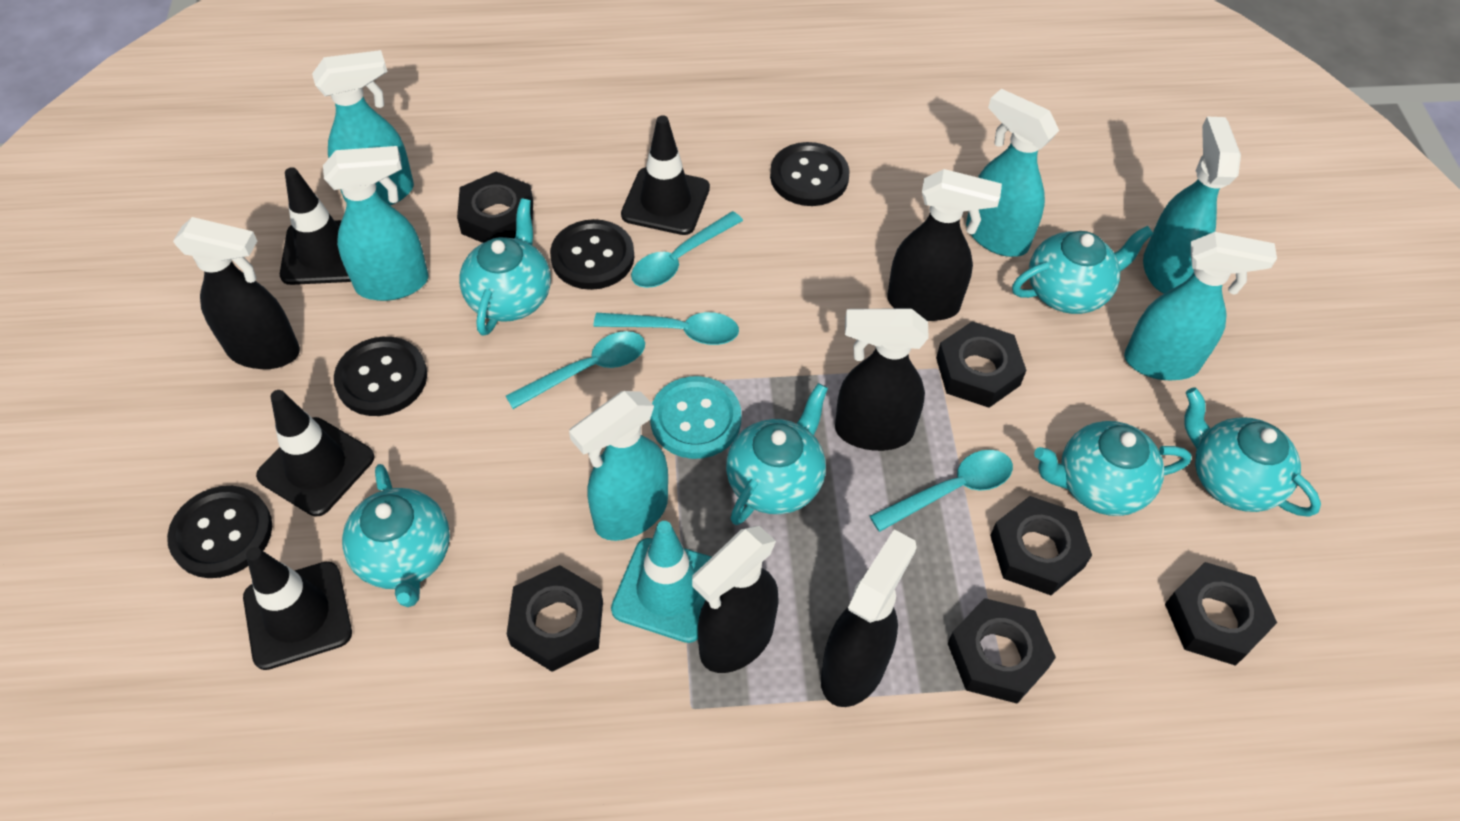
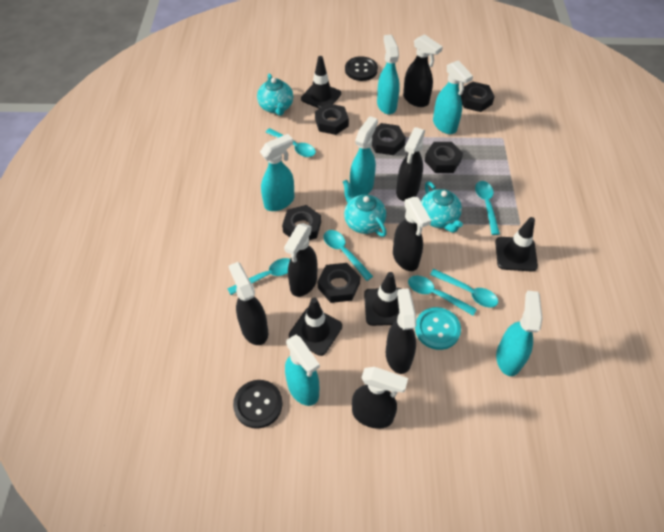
black button: 4 -> 2
black spray bottle: 5 -> 7
turquoise spoon: 4 -> 6
turquoise teapot: 6 -> 3
turquoise traffic cone: 1 -> 0

